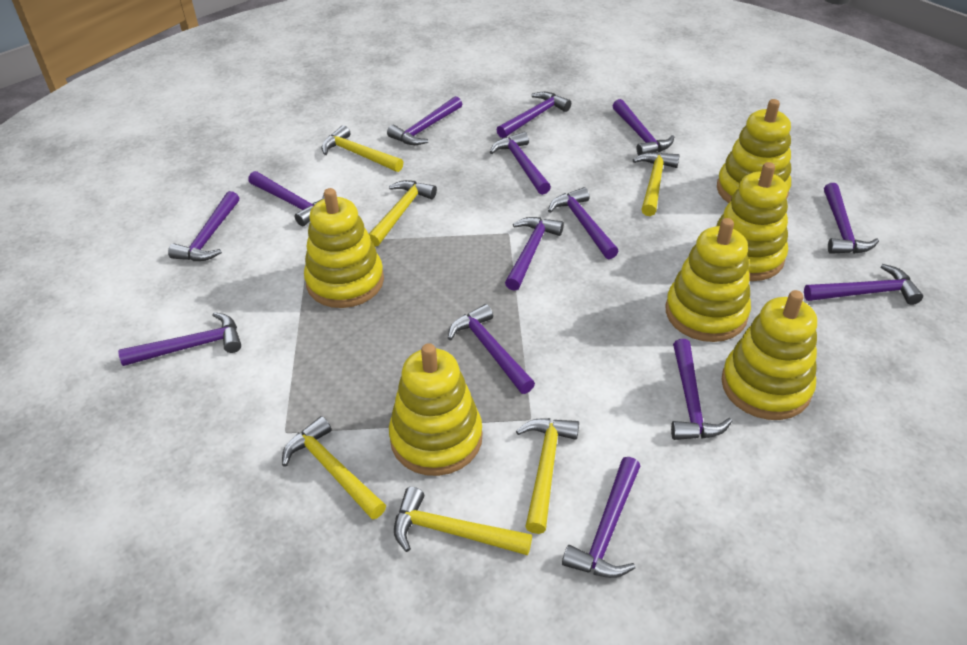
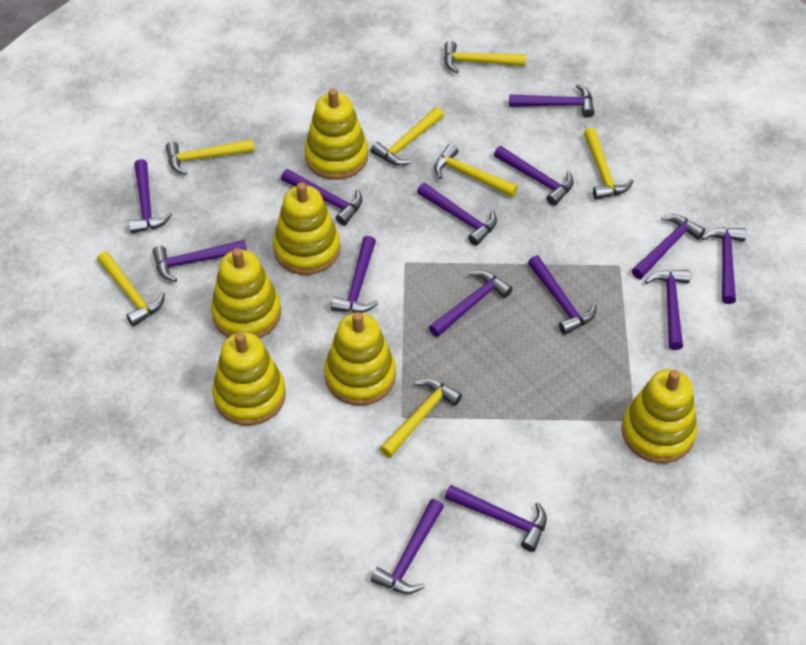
yellow hammer: 6 -> 7

